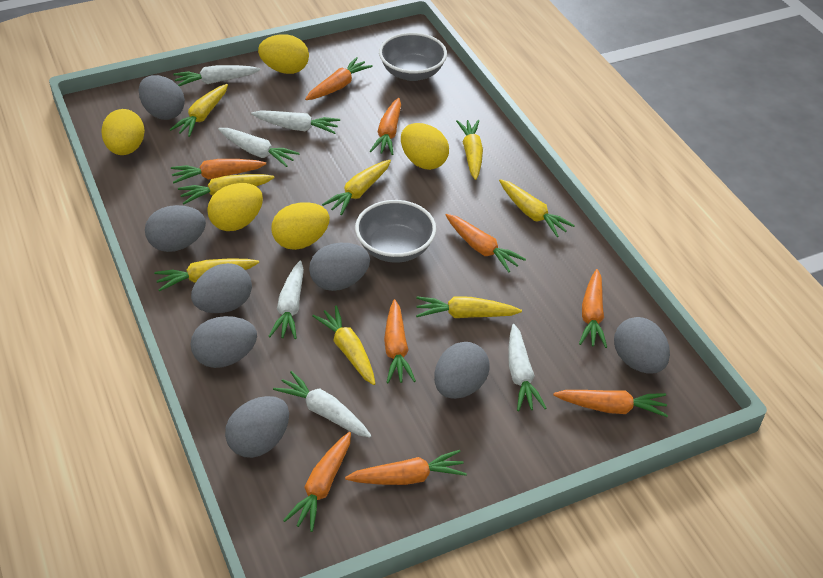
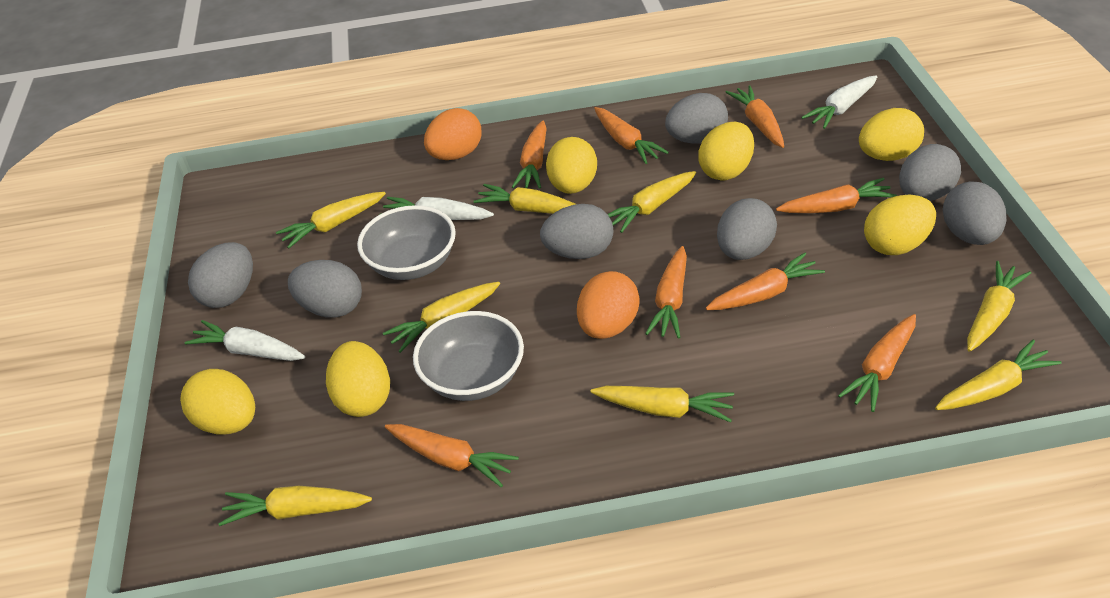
grey egg: 8 -> 7
orange carrot: 9 -> 8
orange egg: 0 -> 2
white carrot: 6 -> 3
yellow egg: 5 -> 6

